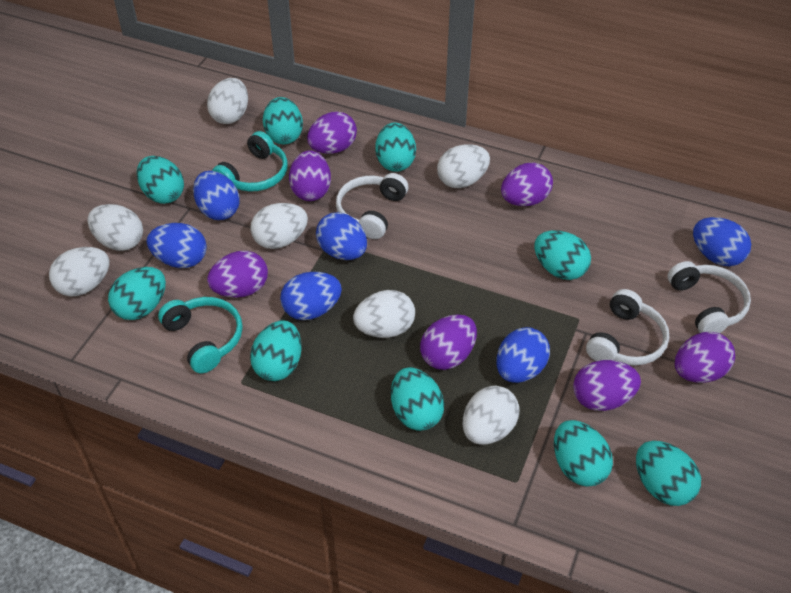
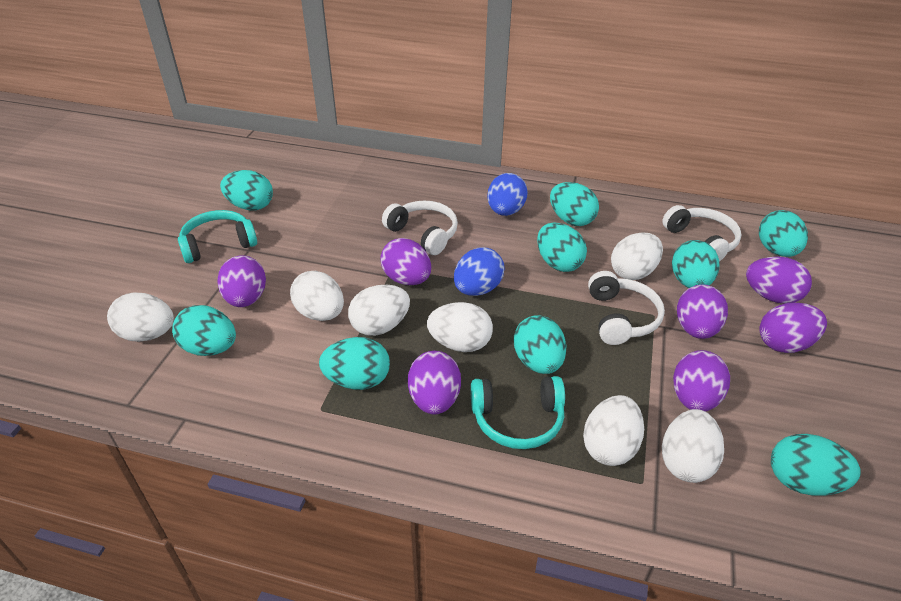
blue egg: 6 -> 2

